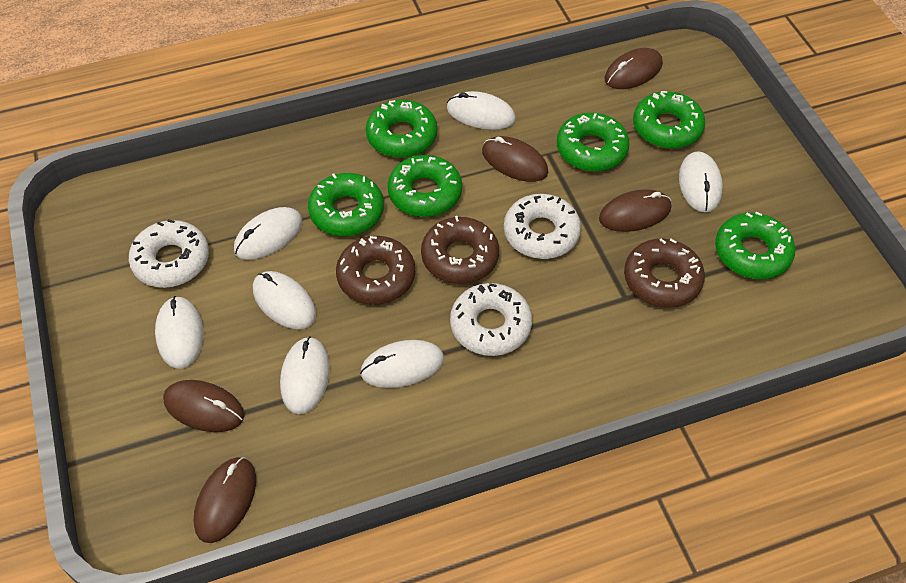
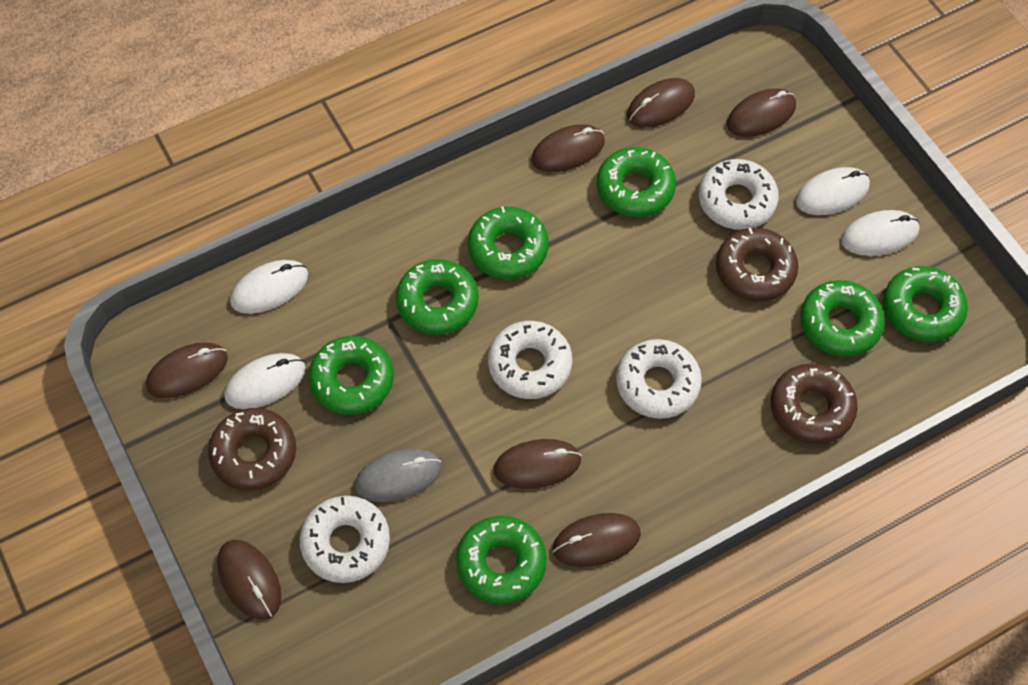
brown mouse: 5 -> 7
green donut: 6 -> 7
grey mouse: 0 -> 1
white donut: 3 -> 4
white mouse: 7 -> 4

